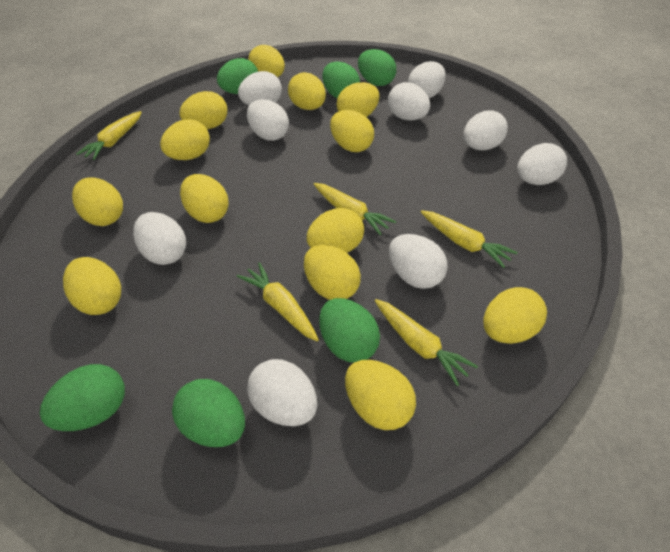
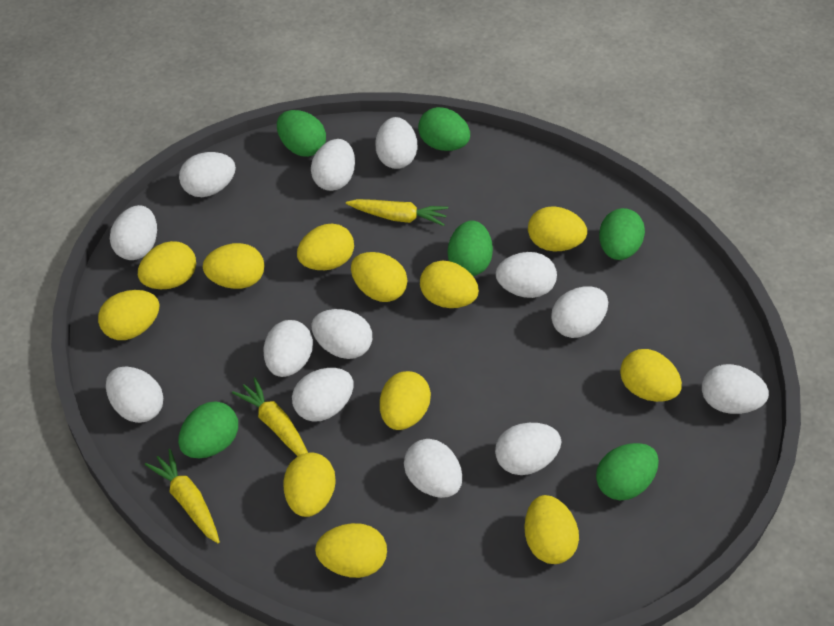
white egg: 9 -> 13
yellow carrot: 5 -> 3
yellow egg: 13 -> 12

